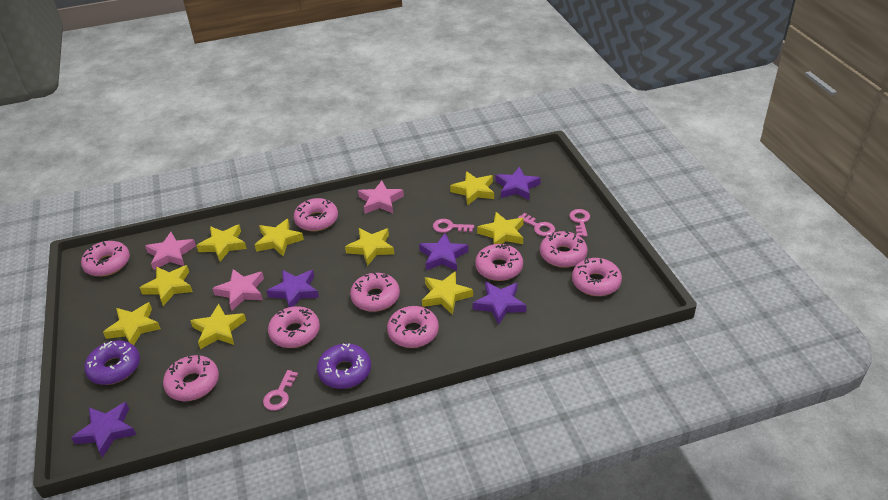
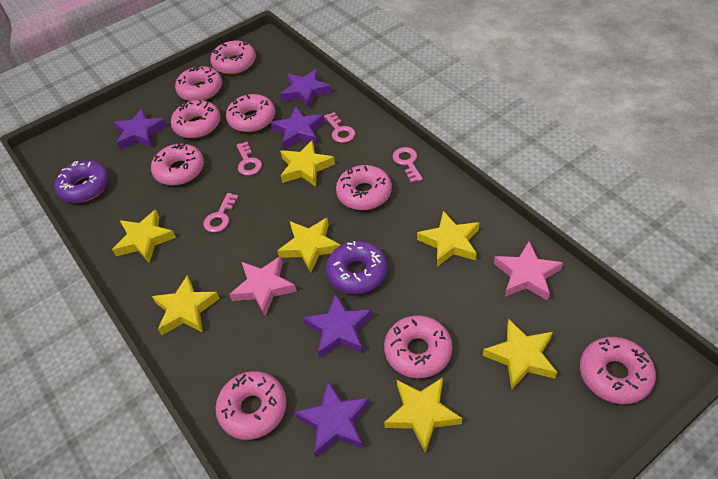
pink star: 3 -> 2
yellow star: 9 -> 7

